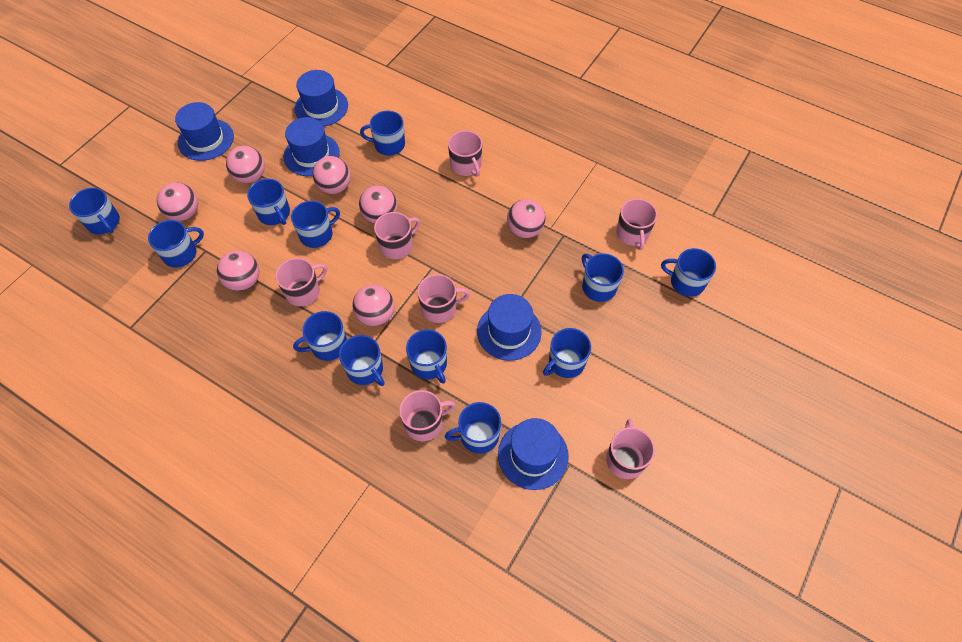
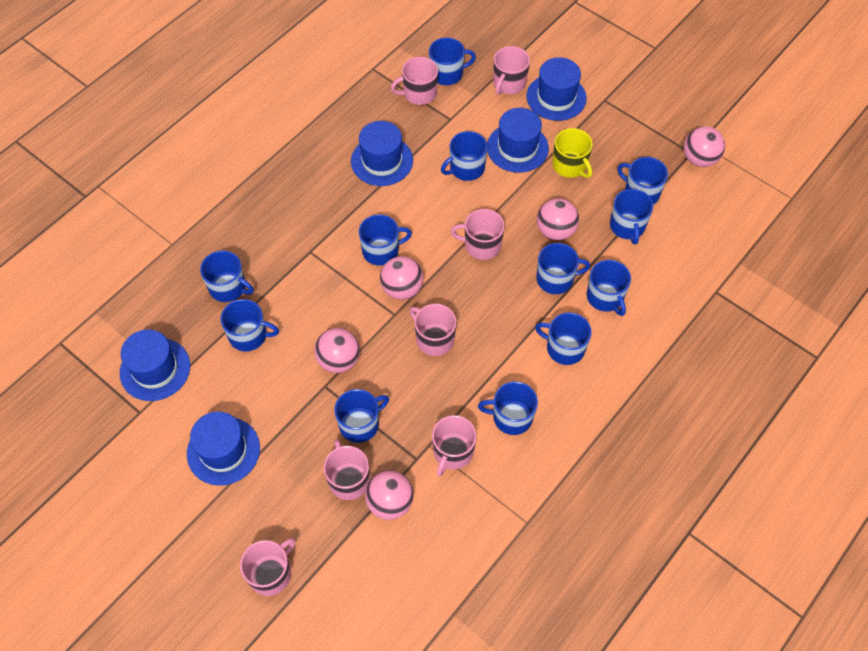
pink ball: 7 -> 5
yellow mug: 0 -> 1

